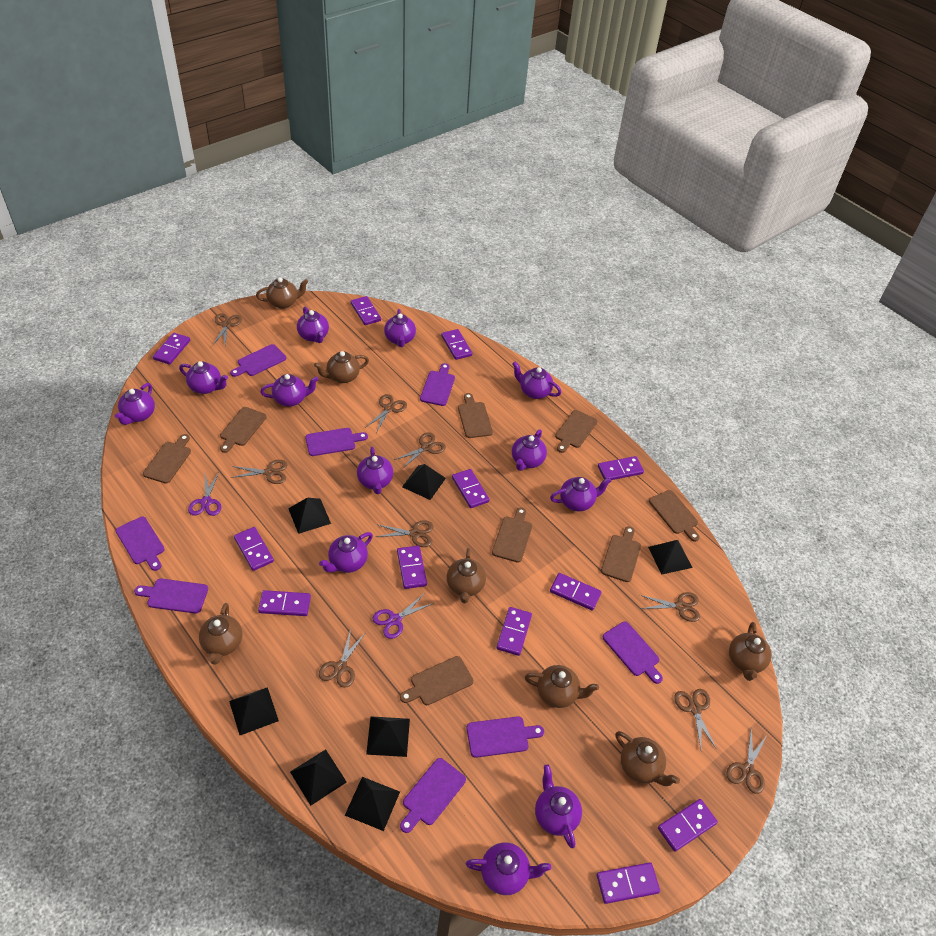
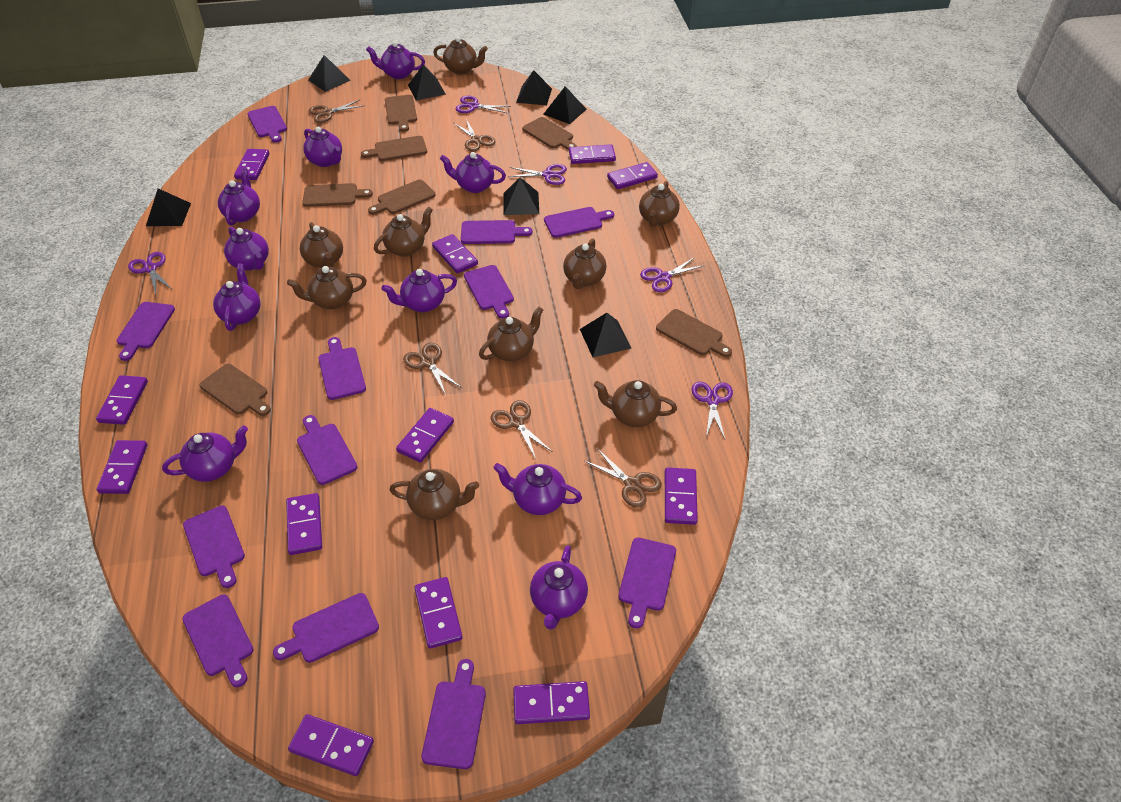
brown cutting board: 8 -> 7
brown scissors: 9 -> 5
brown teapot: 7 -> 9
purple cutting board: 8 -> 12
purple scissors: 2 -> 5
purple teapot: 12 -> 10

